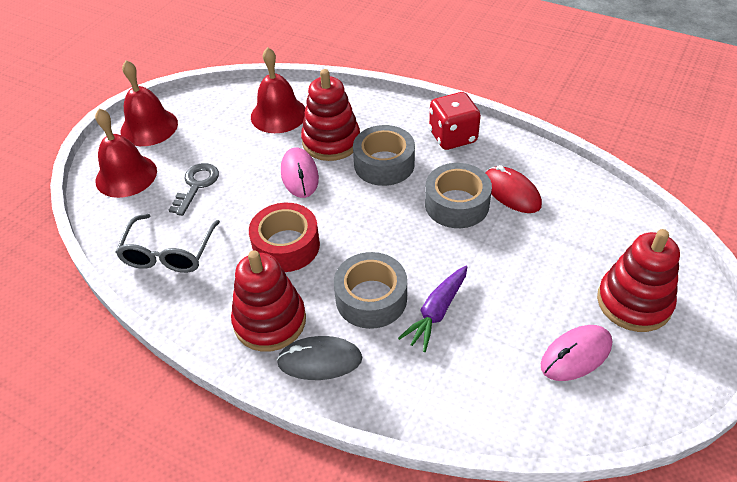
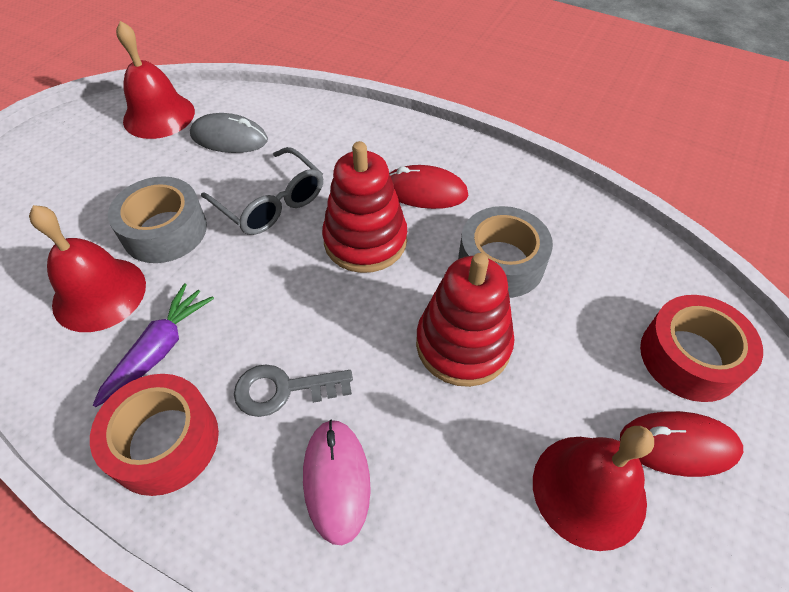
grey tape: 3 -> 2
pink mouse: 2 -> 1
red dice: 1 -> 0
red mouse: 1 -> 2
red stacking toy: 3 -> 2
red tape: 1 -> 2

